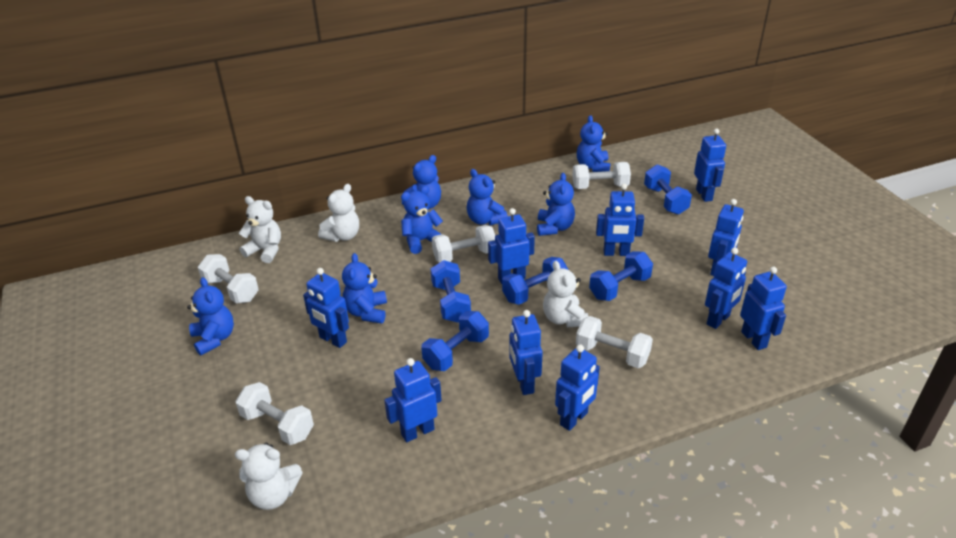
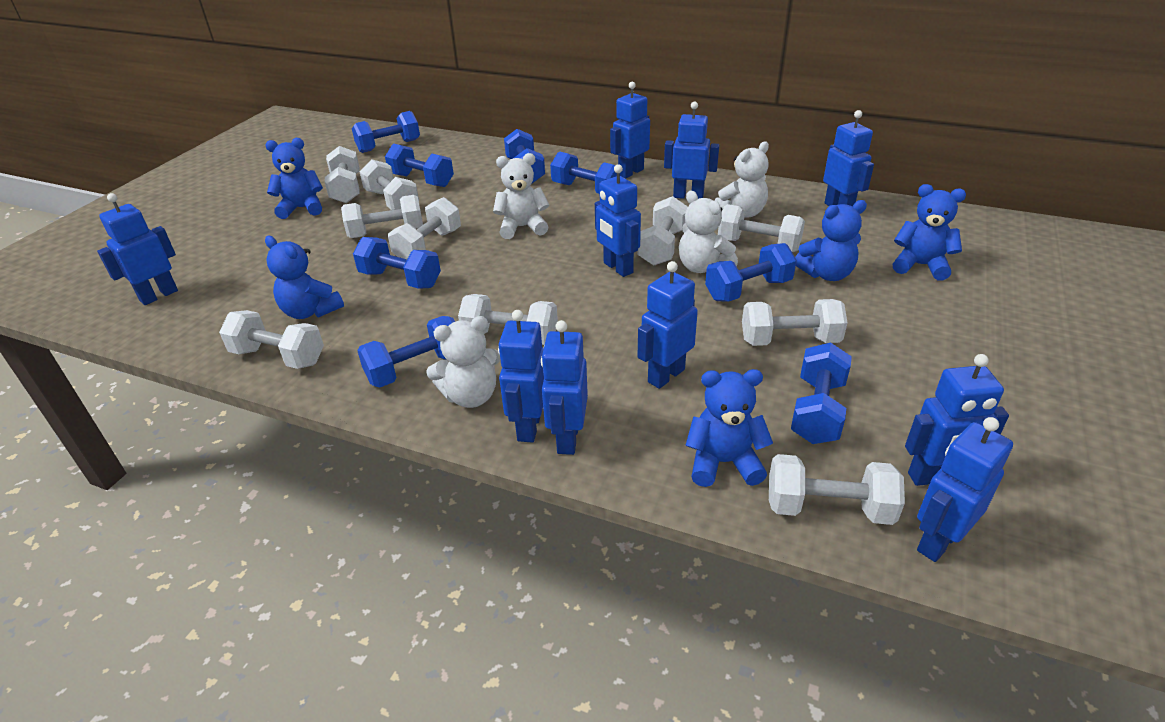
blue dumbbell: 5 -> 8
blue teddy bear: 7 -> 5
white dumbbell: 5 -> 10

